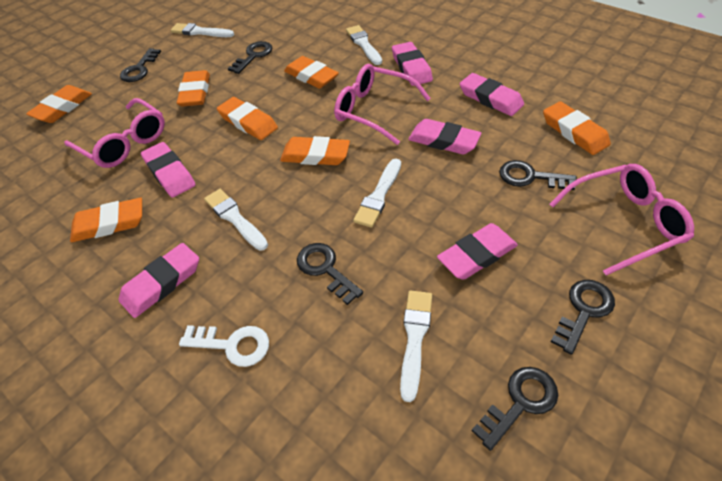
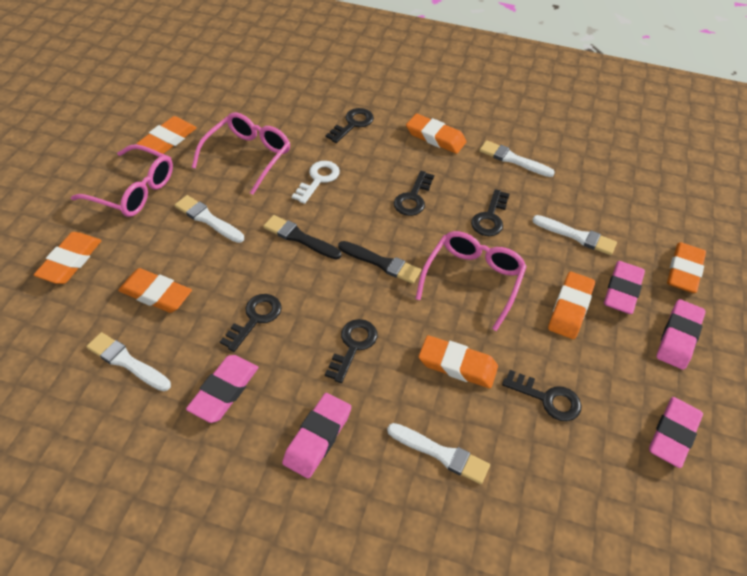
black brush: 0 -> 2
pink eraser: 6 -> 5

